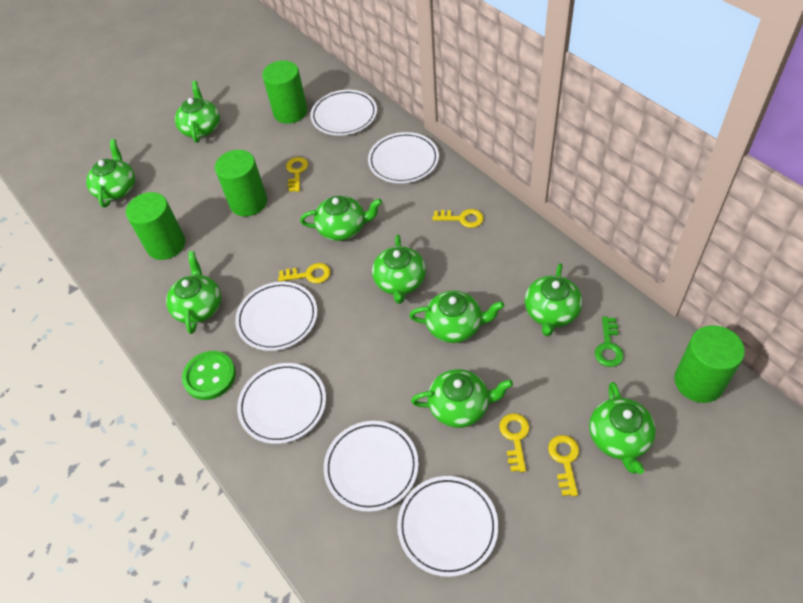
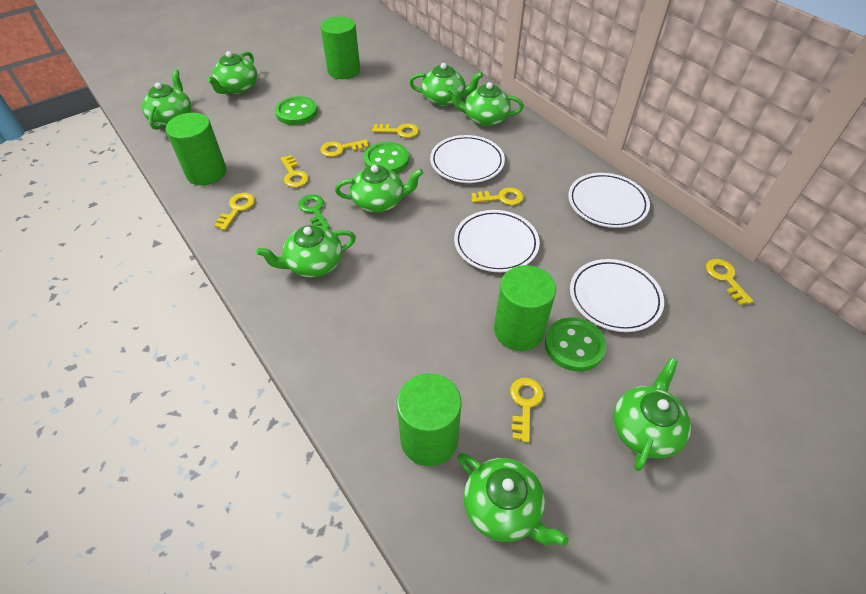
green button: 1 -> 3
green teapot: 9 -> 8
white plate: 6 -> 4
yellow key: 5 -> 7

